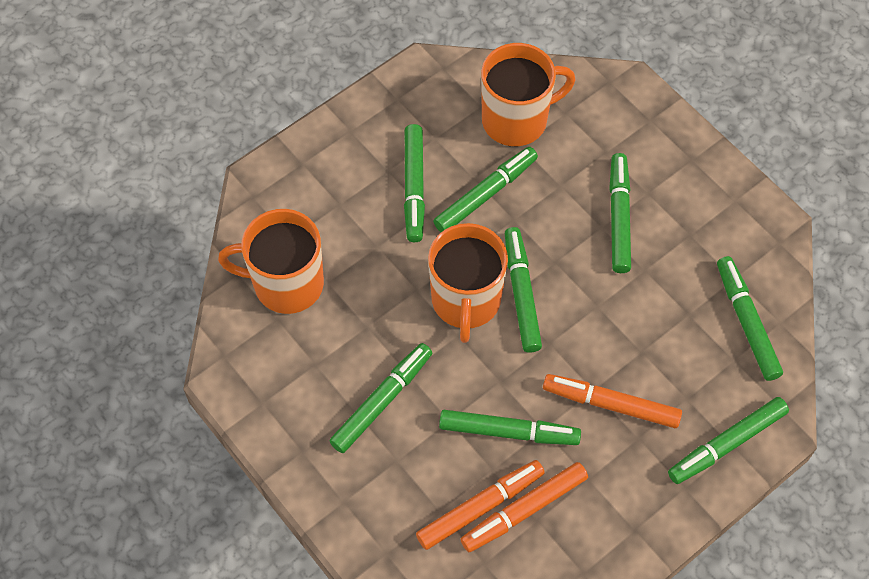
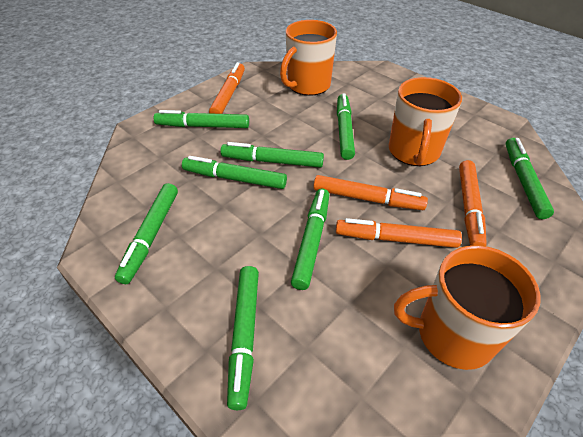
orange marker: 3 -> 4

